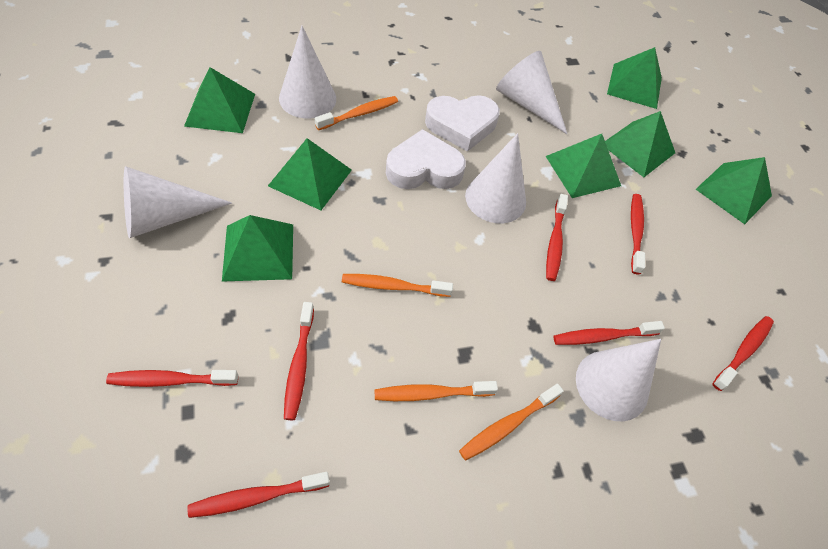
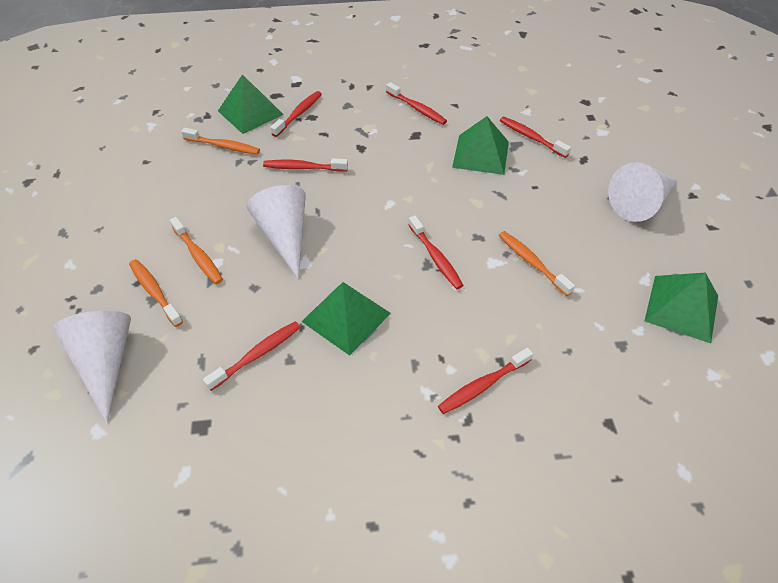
green pyramid: 7 -> 4
white cone: 5 -> 3
white heart: 2 -> 0

